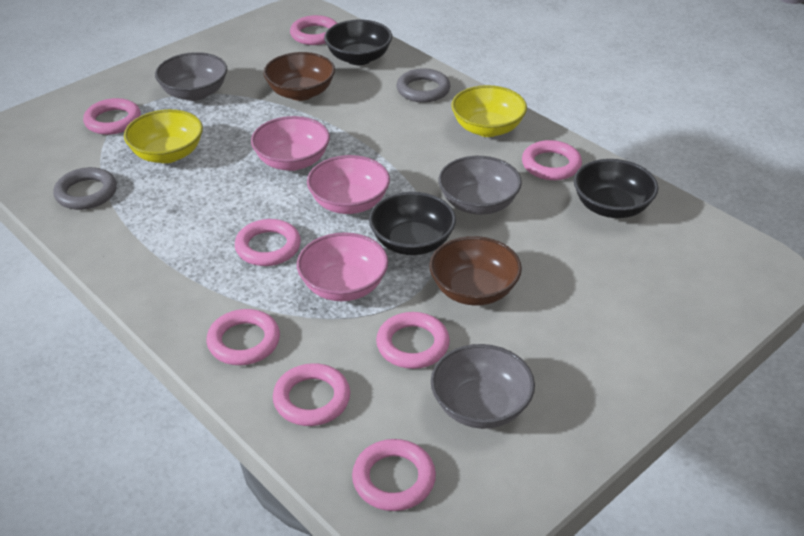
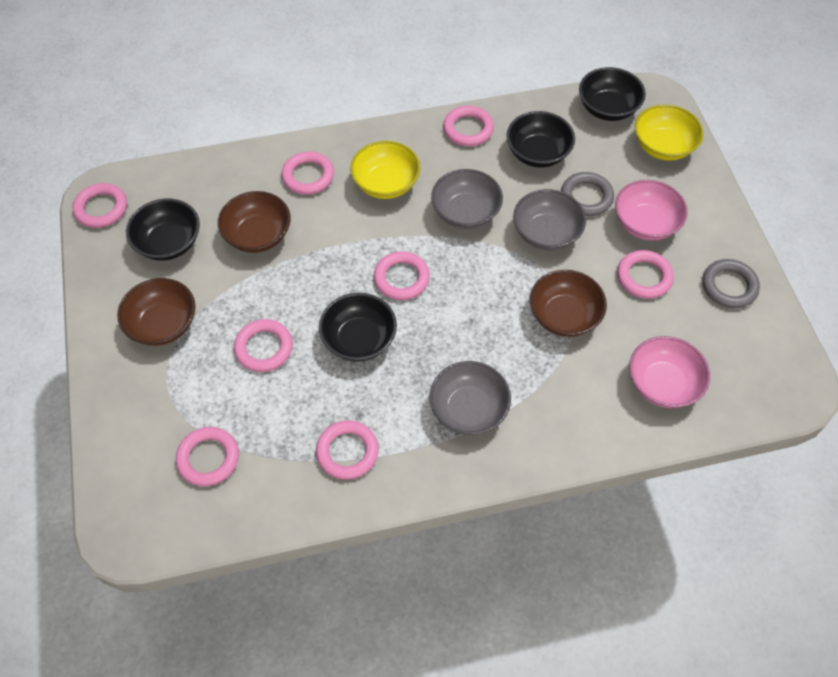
black bowl: 3 -> 4
brown bowl: 2 -> 3
pink bowl: 3 -> 2

